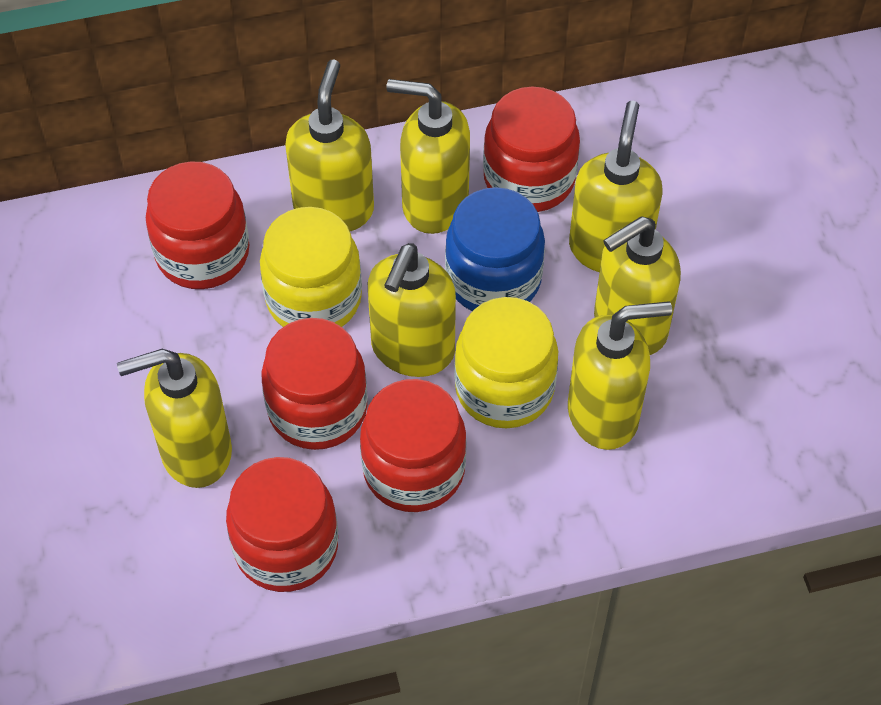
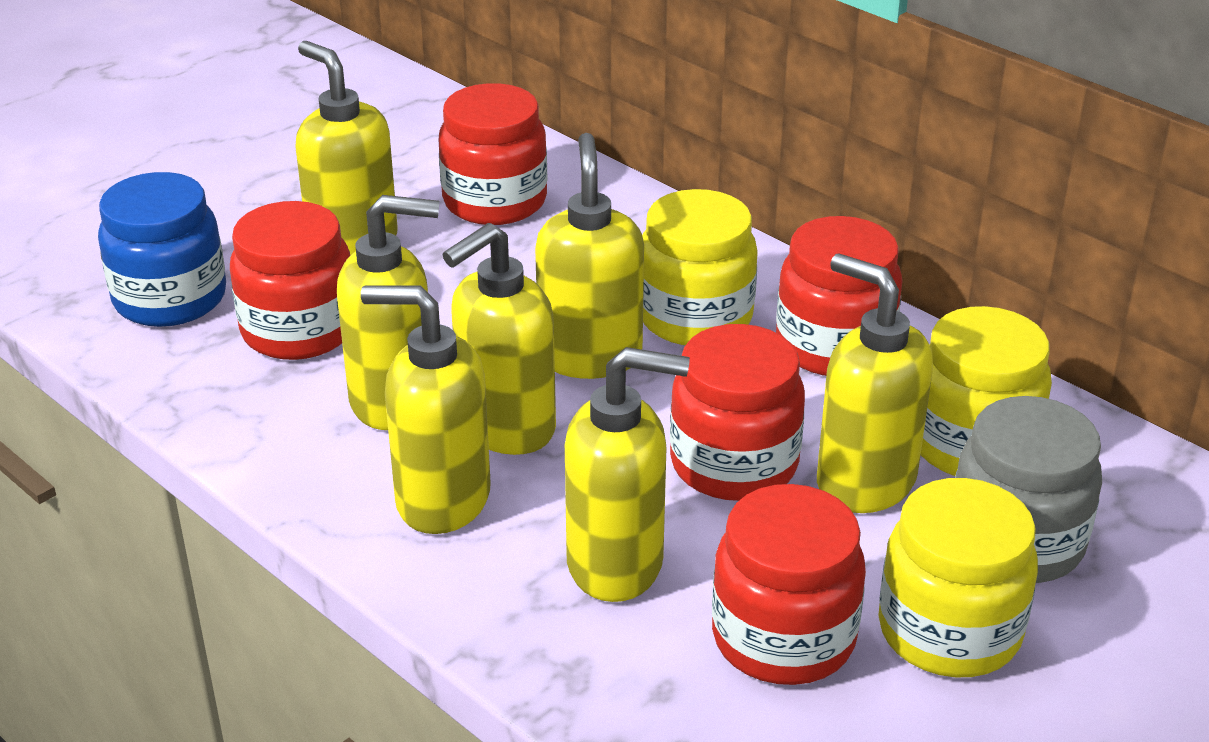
grey jar: 0 -> 1
yellow jar: 2 -> 3

